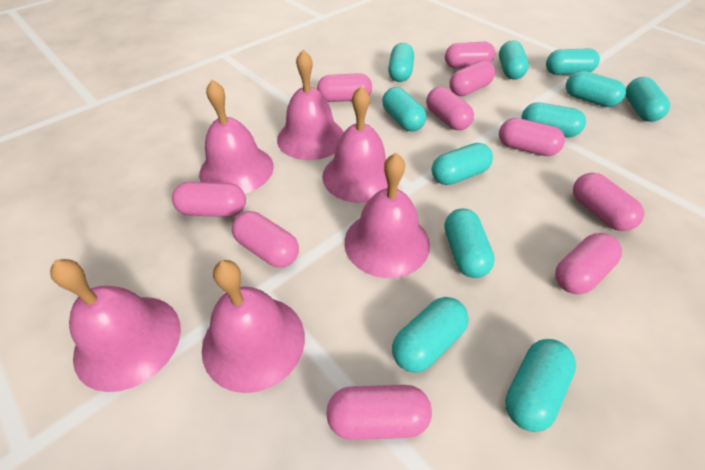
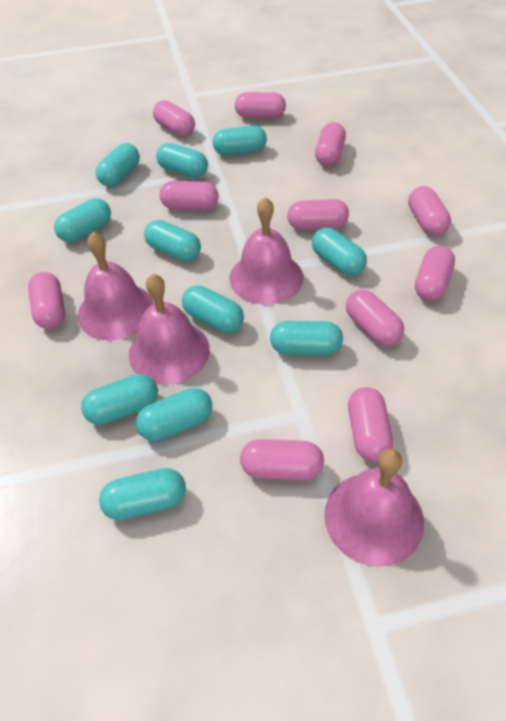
pink bell: 6 -> 4
pink capsule: 10 -> 11

